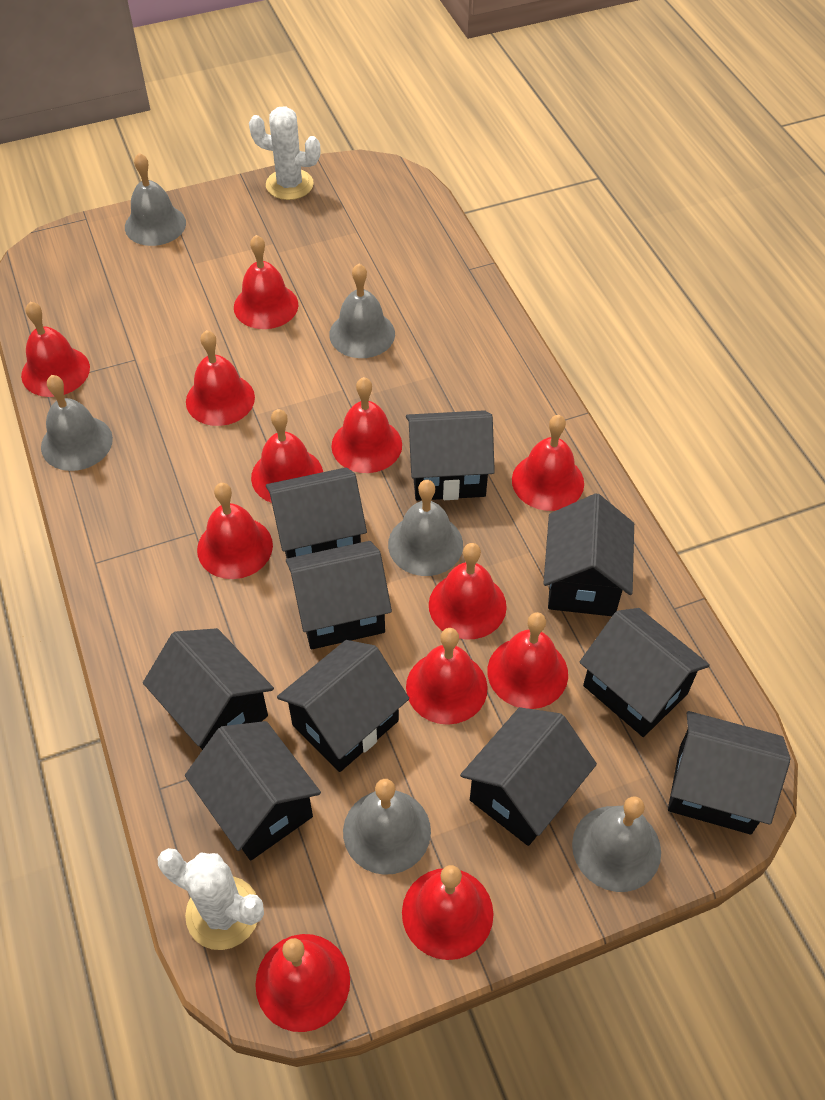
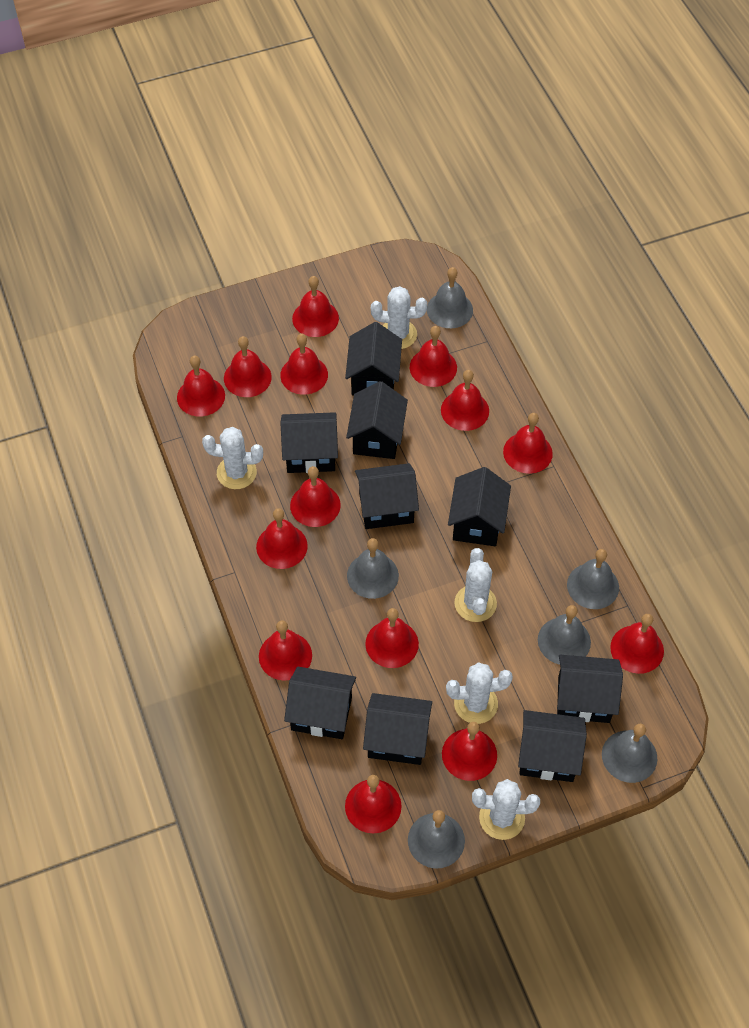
black house: 10 -> 9
red bell: 12 -> 14
white cactus: 2 -> 5

